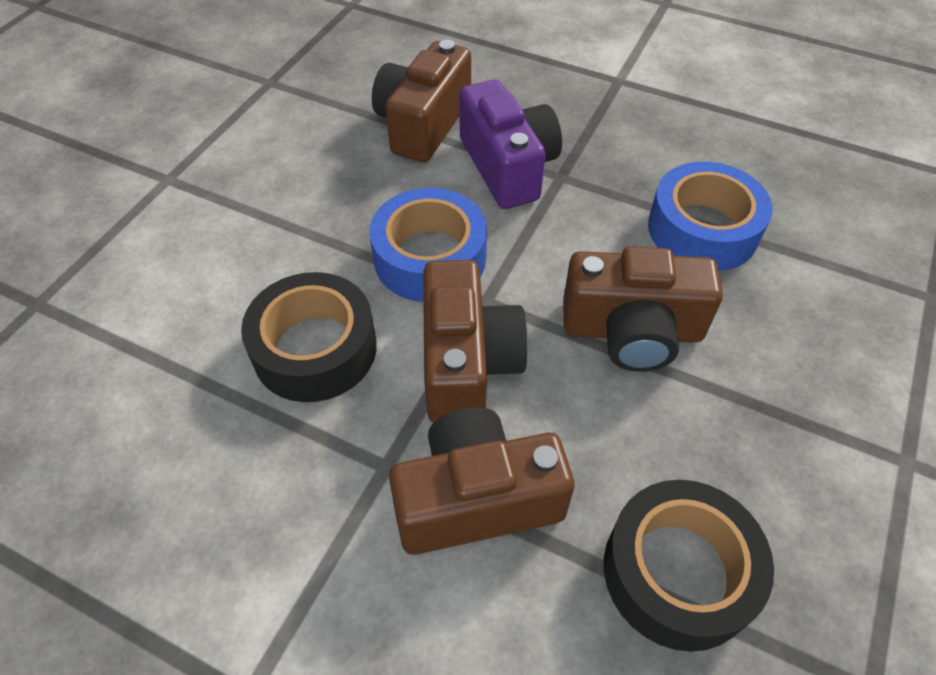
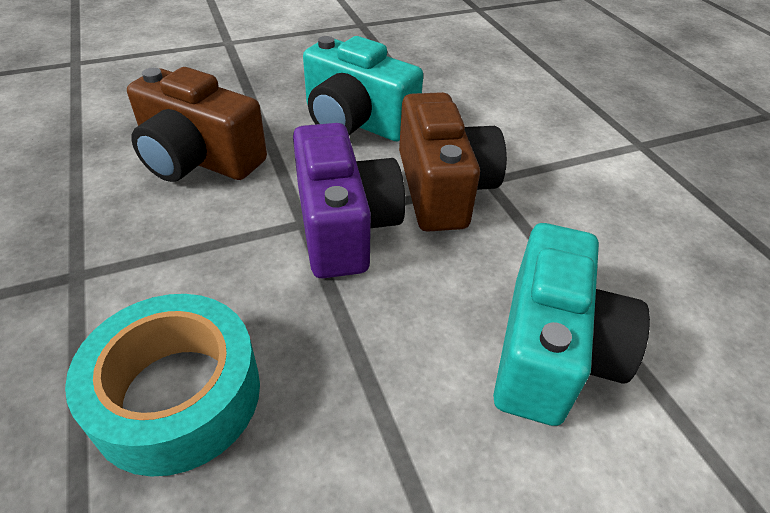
black tape: 2 -> 0
blue tape: 2 -> 0
brown camera: 4 -> 2
turquoise camera: 0 -> 2
turquoise tape: 0 -> 1

